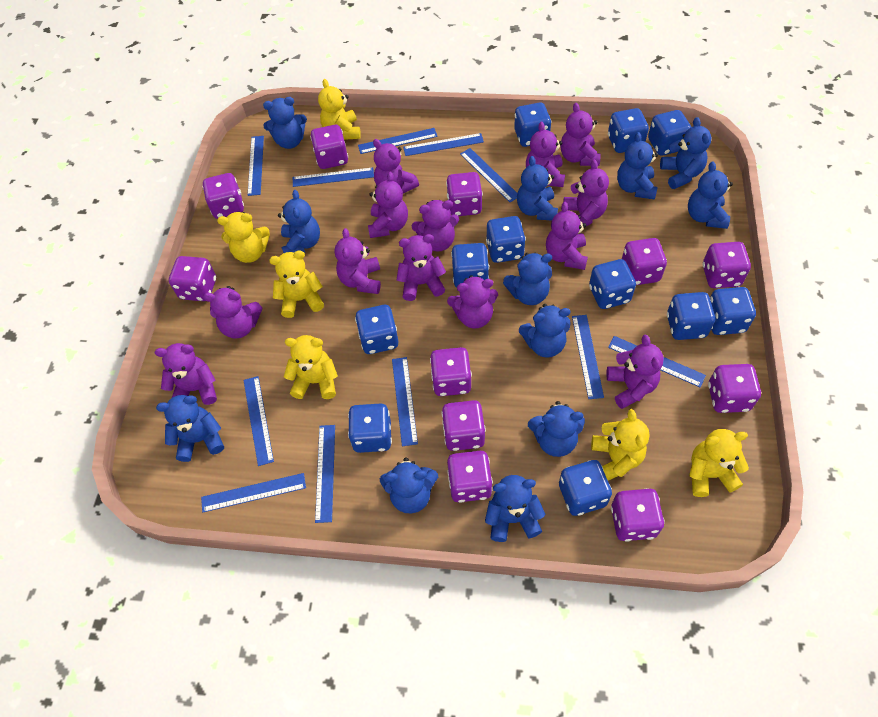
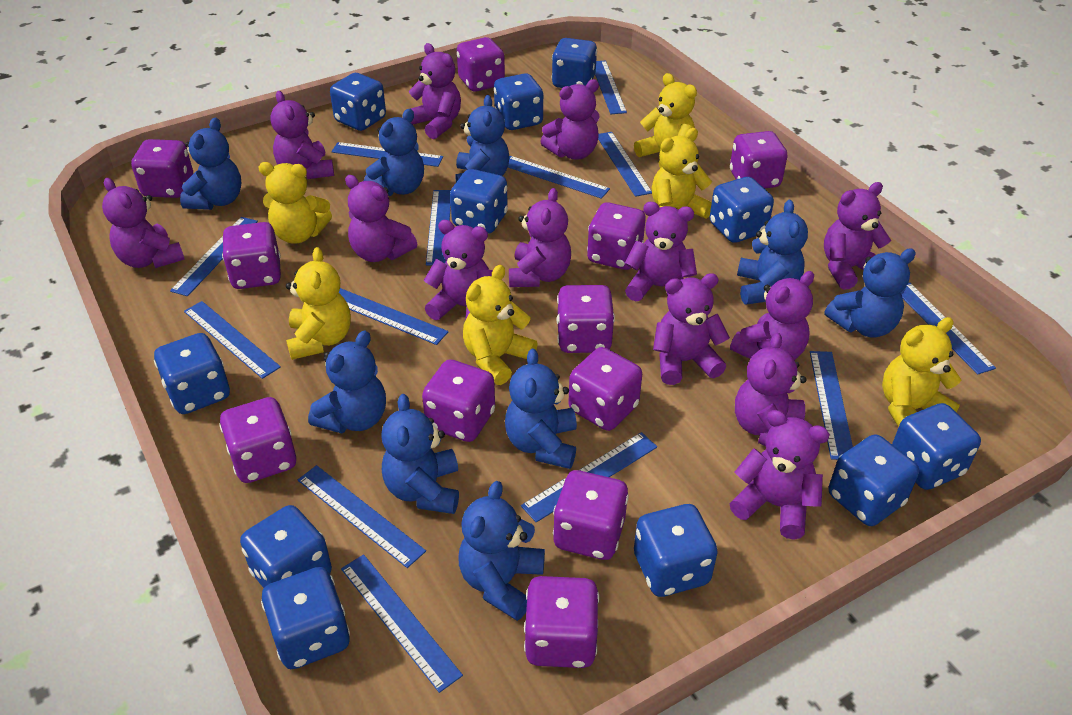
blue ruler: 11 -> 13
blue teddy bear: 12 -> 9

